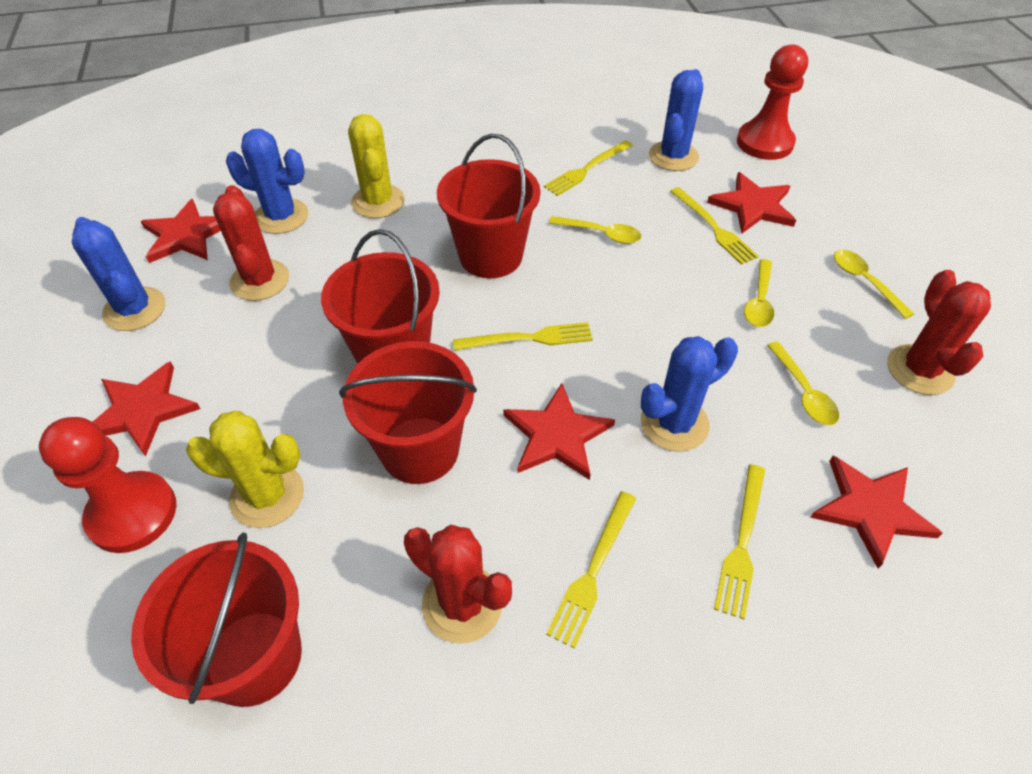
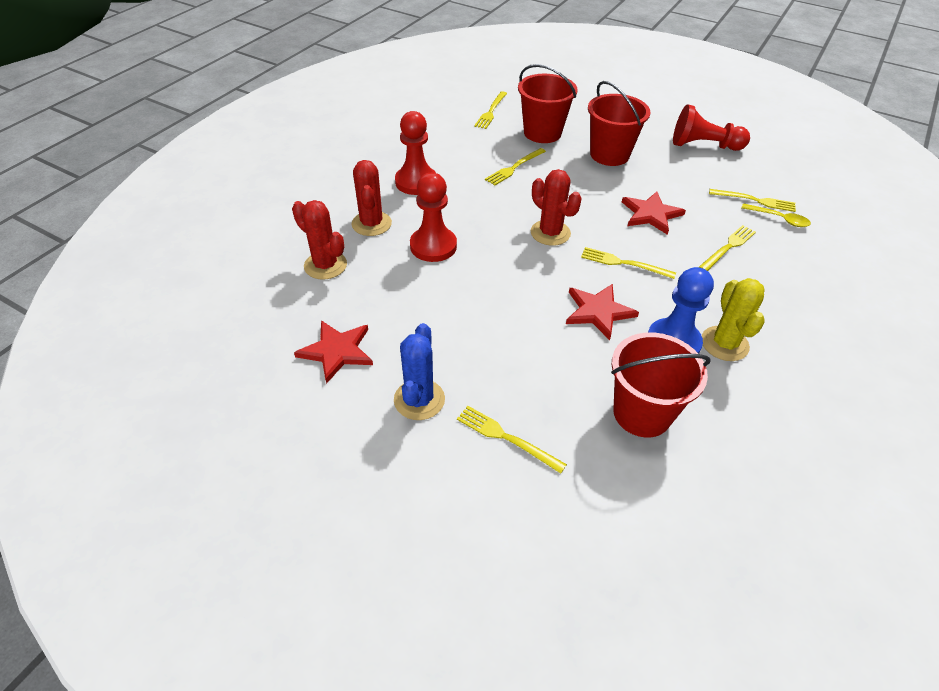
blue cactus: 4 -> 1
blue pawn: 0 -> 1
red bucket: 4 -> 3
red pawn: 2 -> 3
red star: 5 -> 3
yellow cactus: 2 -> 1
yellow fork: 5 -> 6
yellow spoon: 4 -> 1

